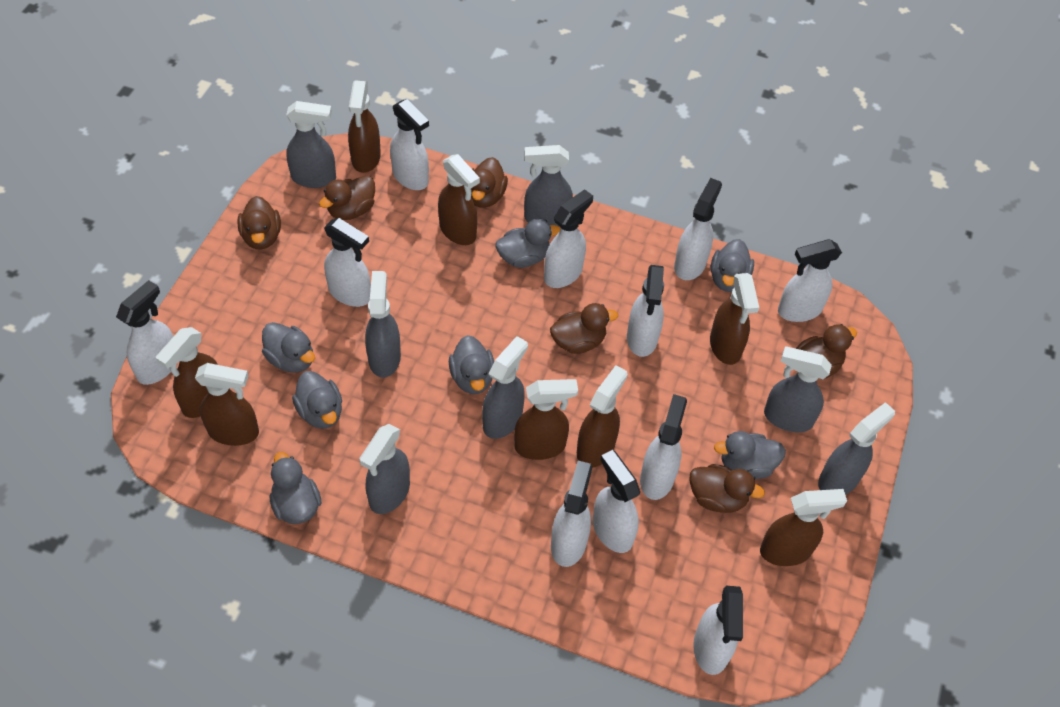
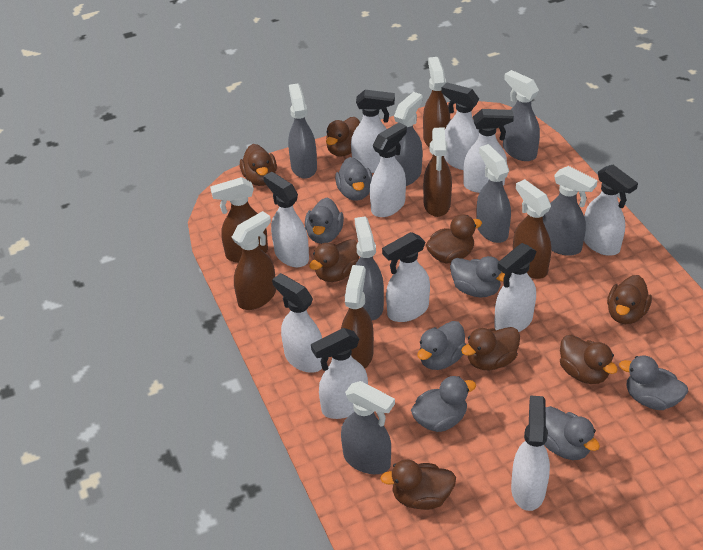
brown duck: 6 -> 8
brown spray bottle: 8 -> 6

